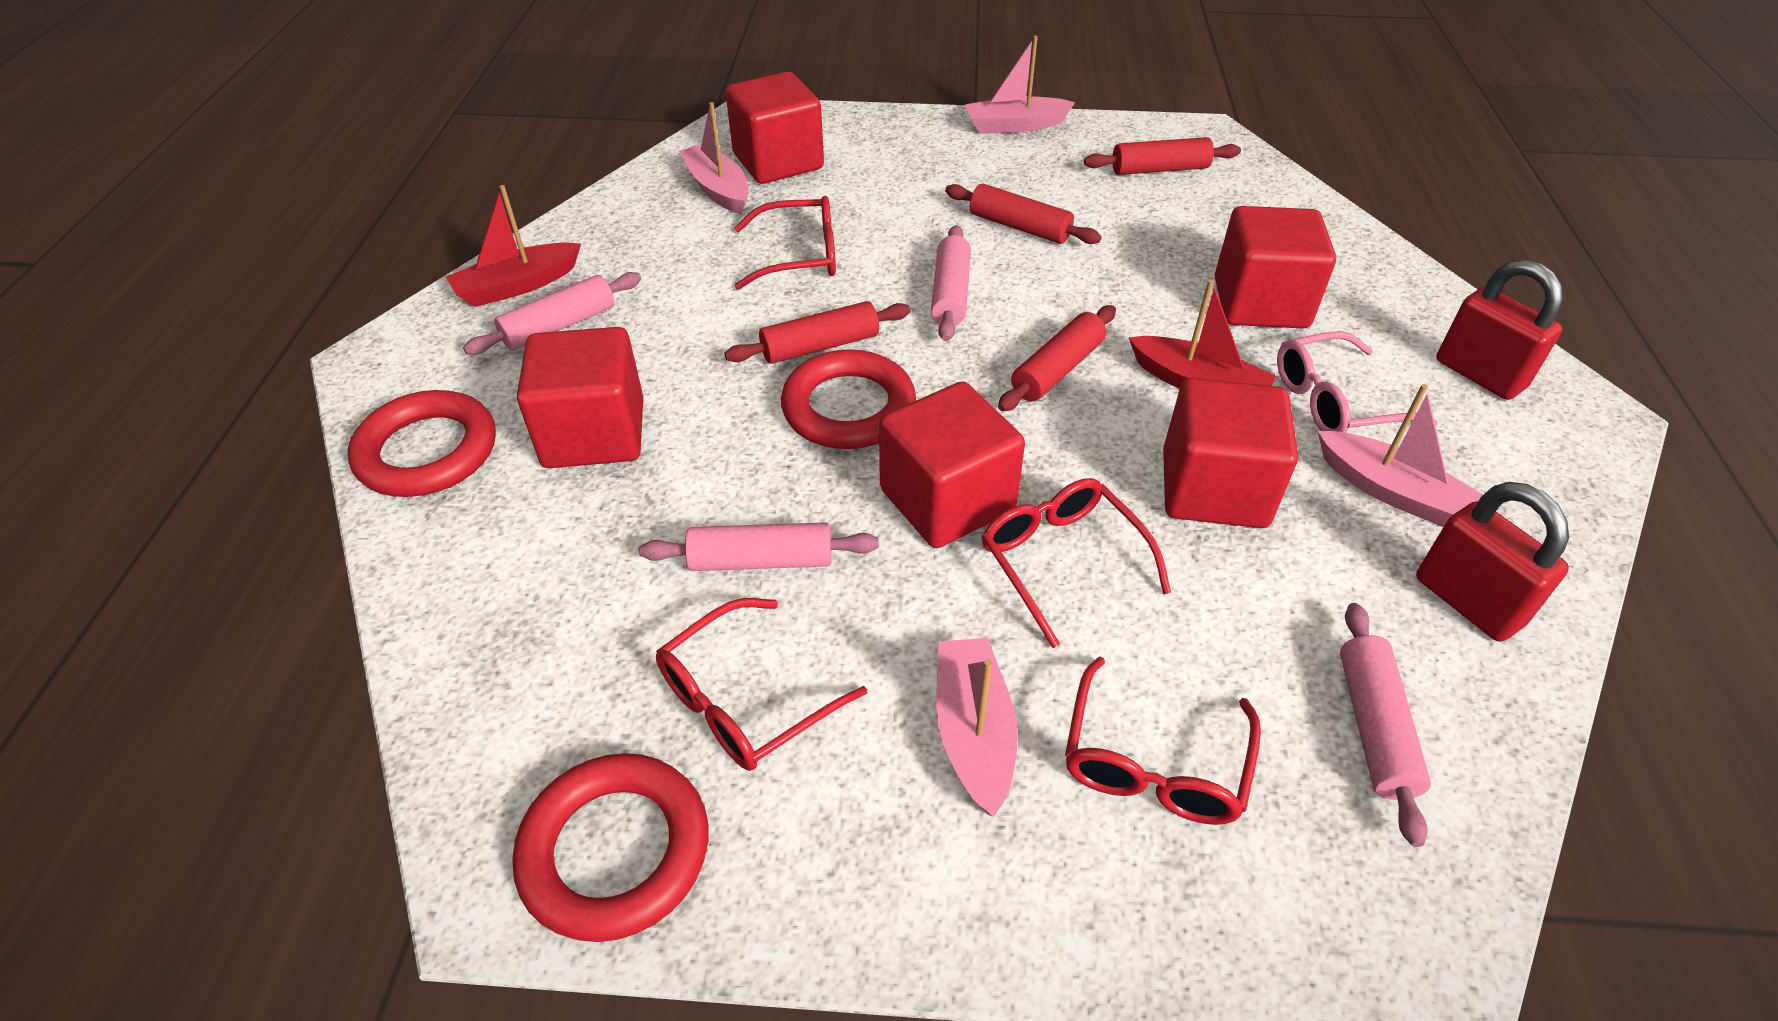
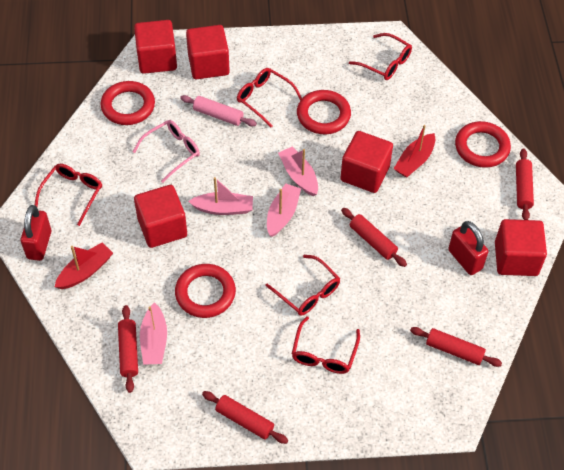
pink rolling pin: 4 -> 1
red glasses: 4 -> 5
red ring: 3 -> 4
red rolling pin: 4 -> 5

